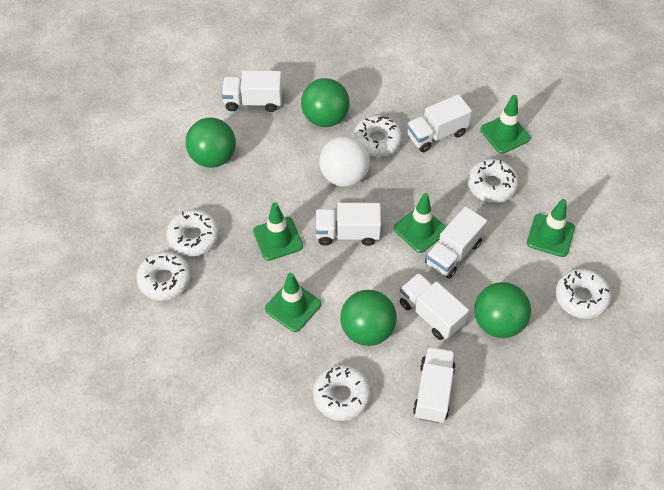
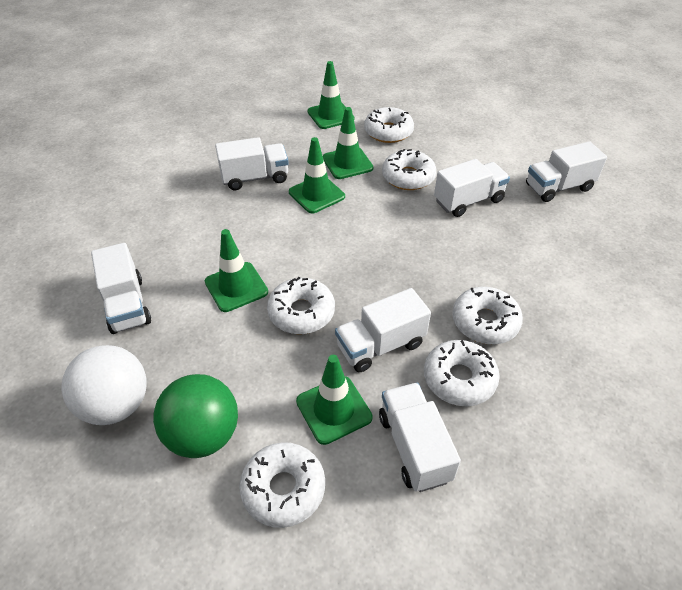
green ball: 4 -> 1

